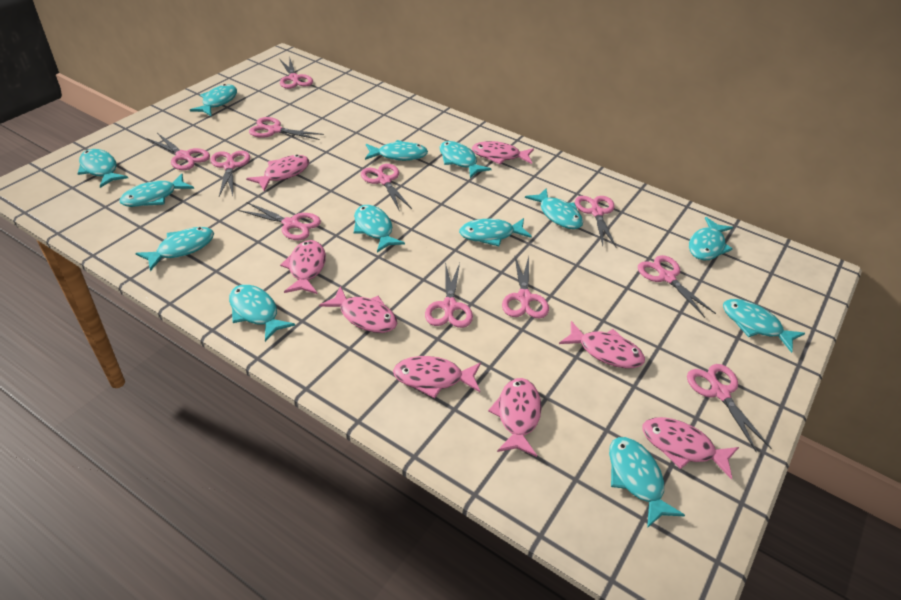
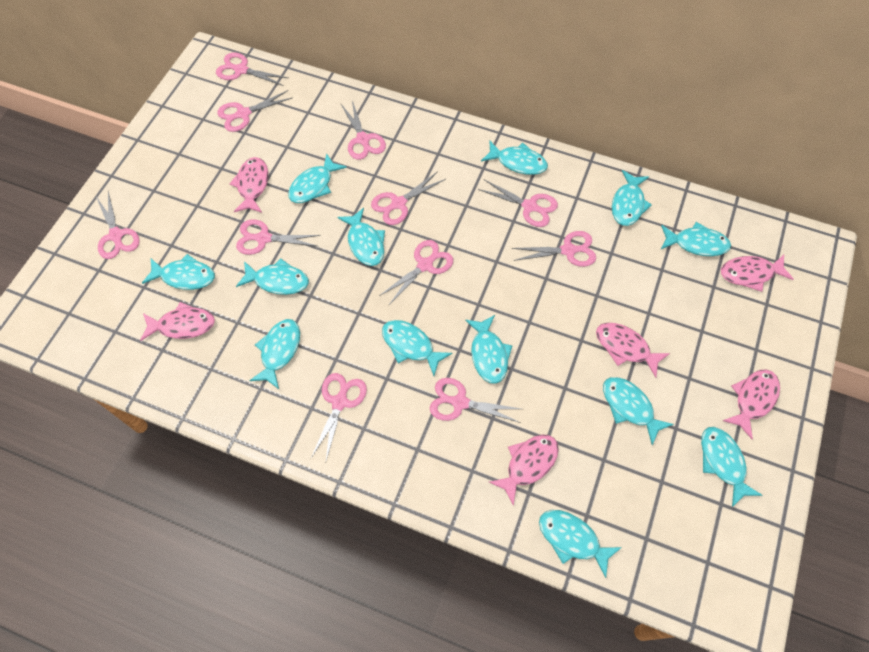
pink fish: 8 -> 6

